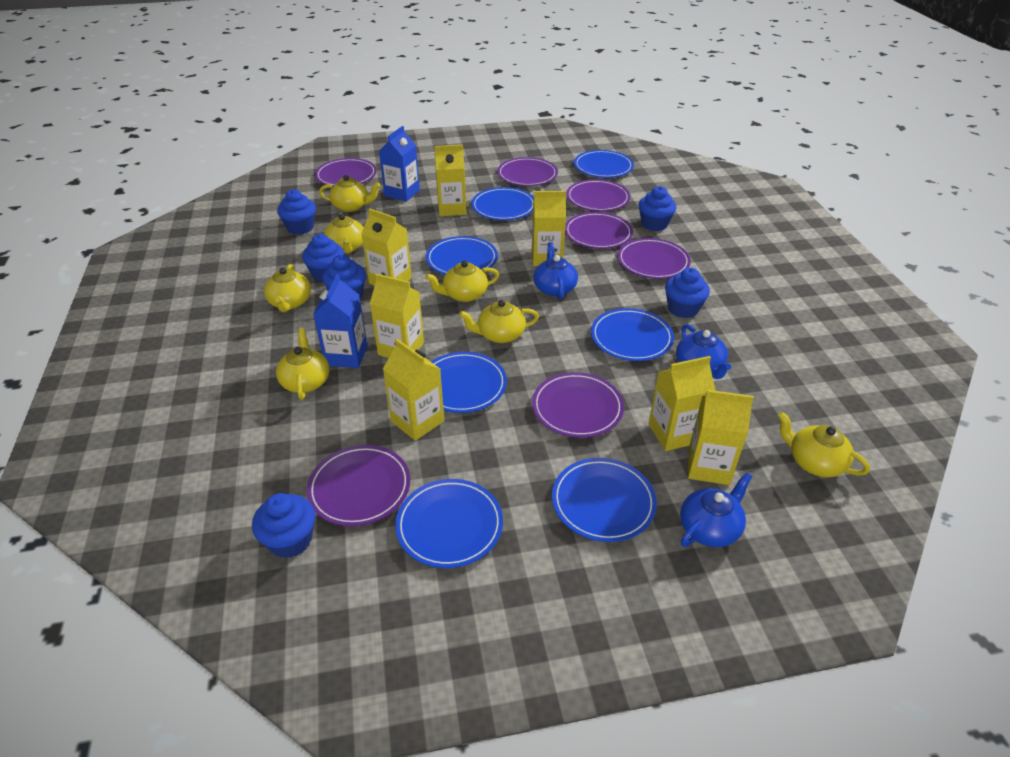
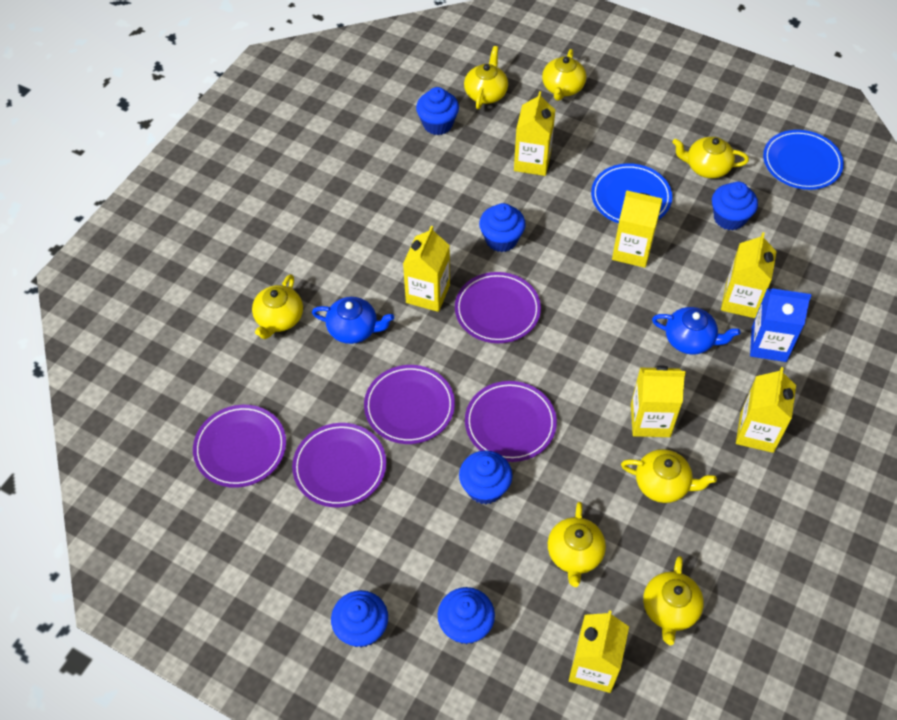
blue carton: 2 -> 1
blue plate: 7 -> 2
blue teapot: 3 -> 2
purple plate: 7 -> 5

